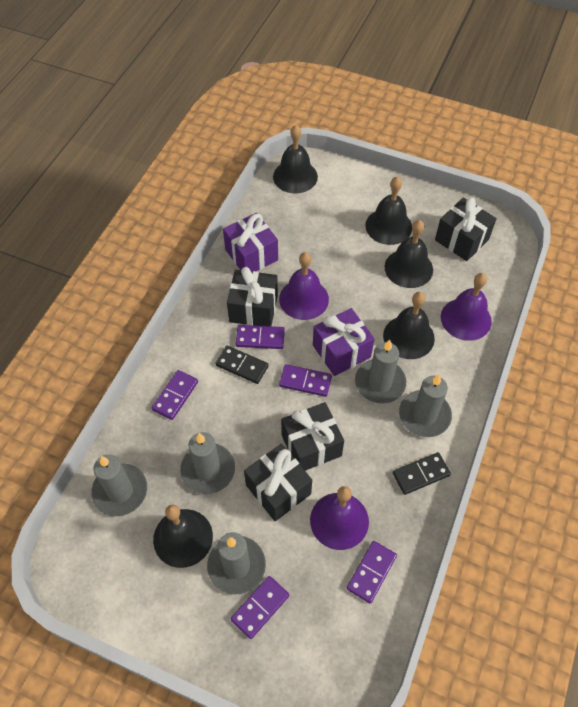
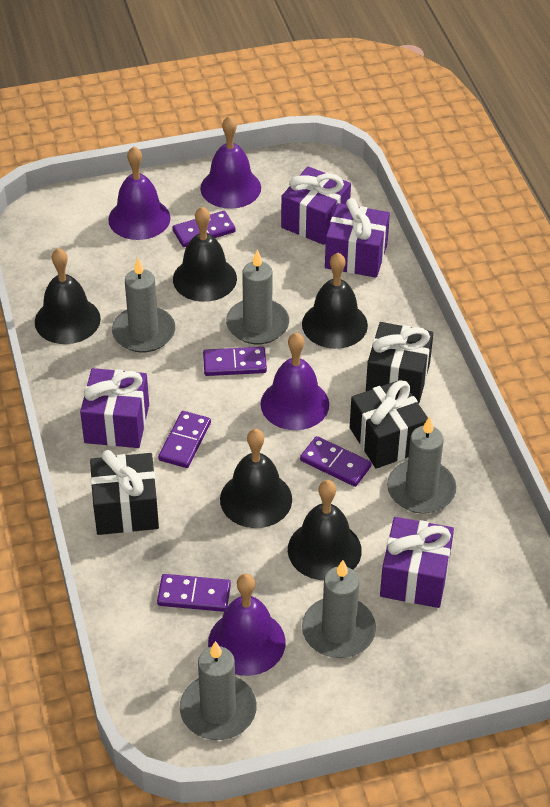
black domino: 2 -> 0
black gift: 4 -> 3
purple bell: 3 -> 4
purple gift: 2 -> 4

